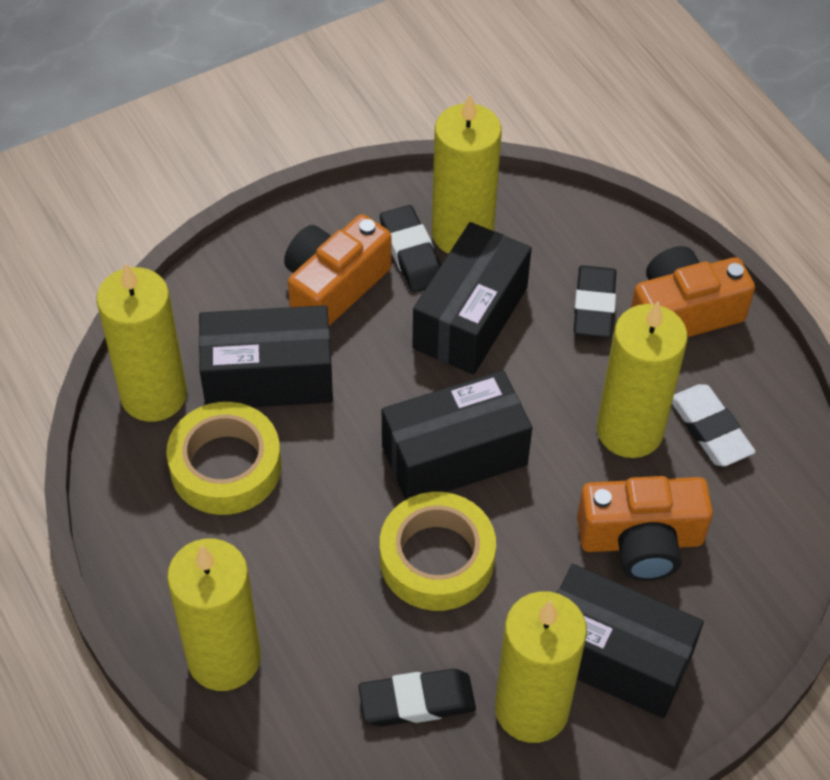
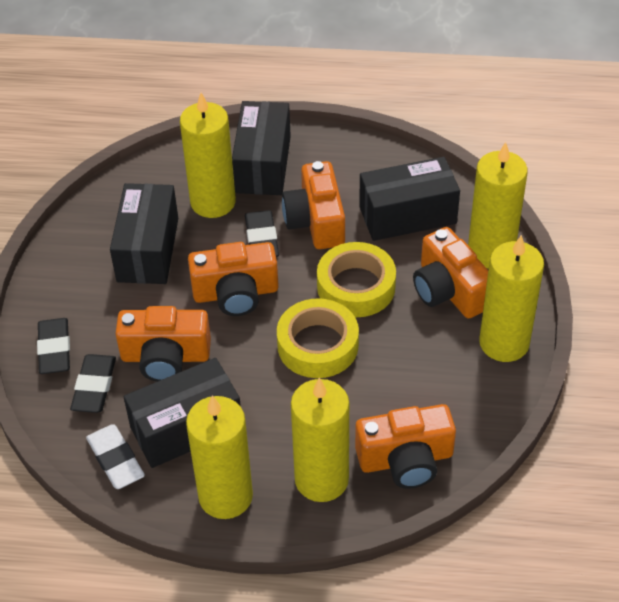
orange camera: 3 -> 5

